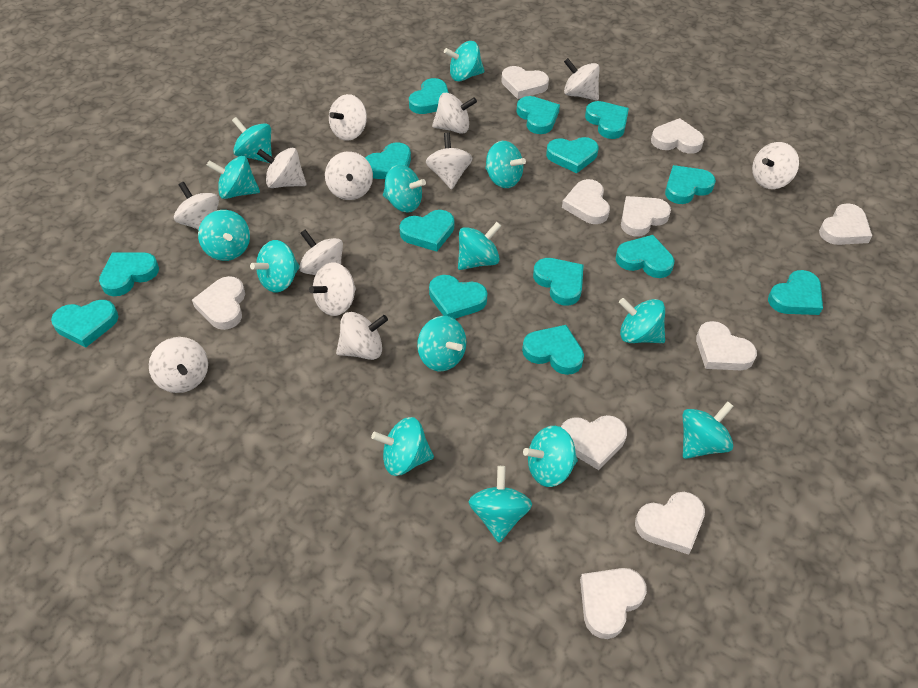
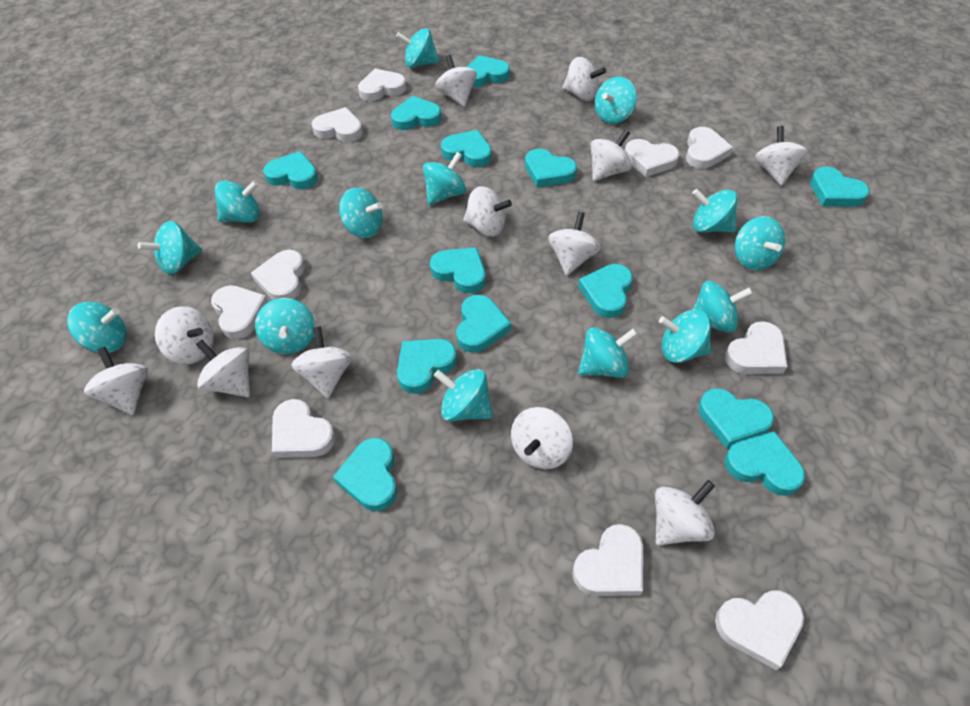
turquoise heart: 14 -> 13

